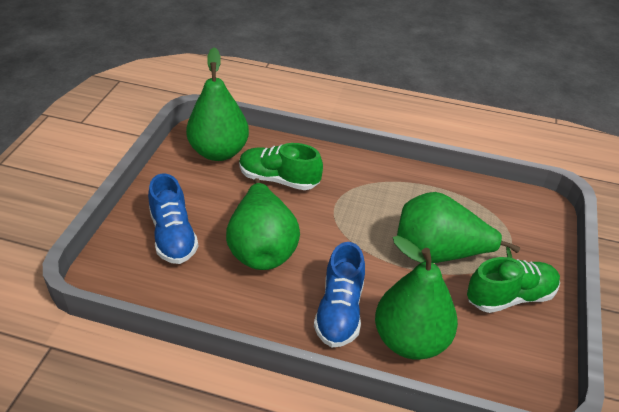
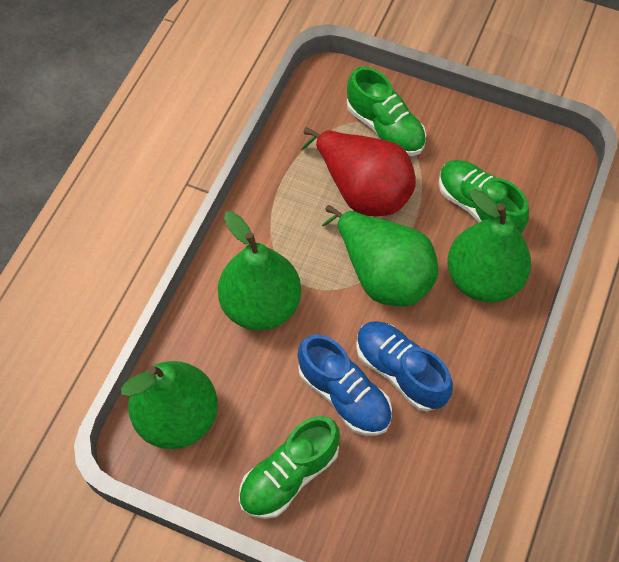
green shoe: 2 -> 3
red pear: 0 -> 1

